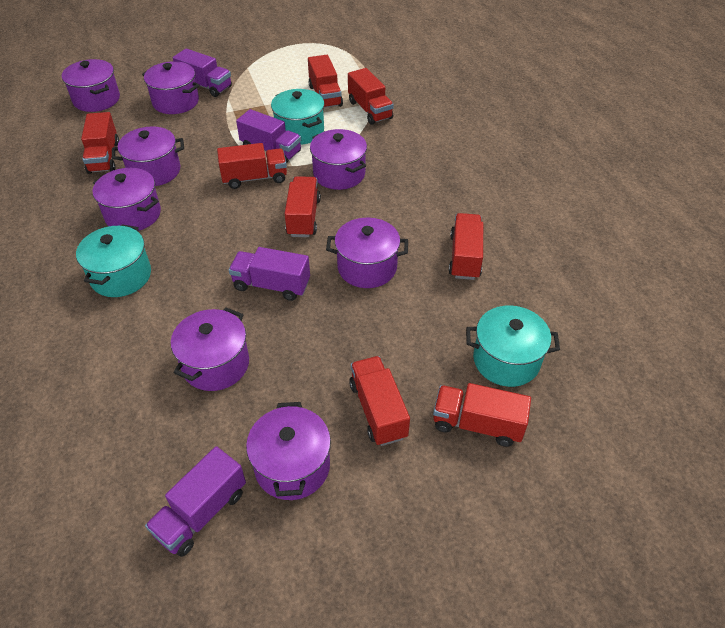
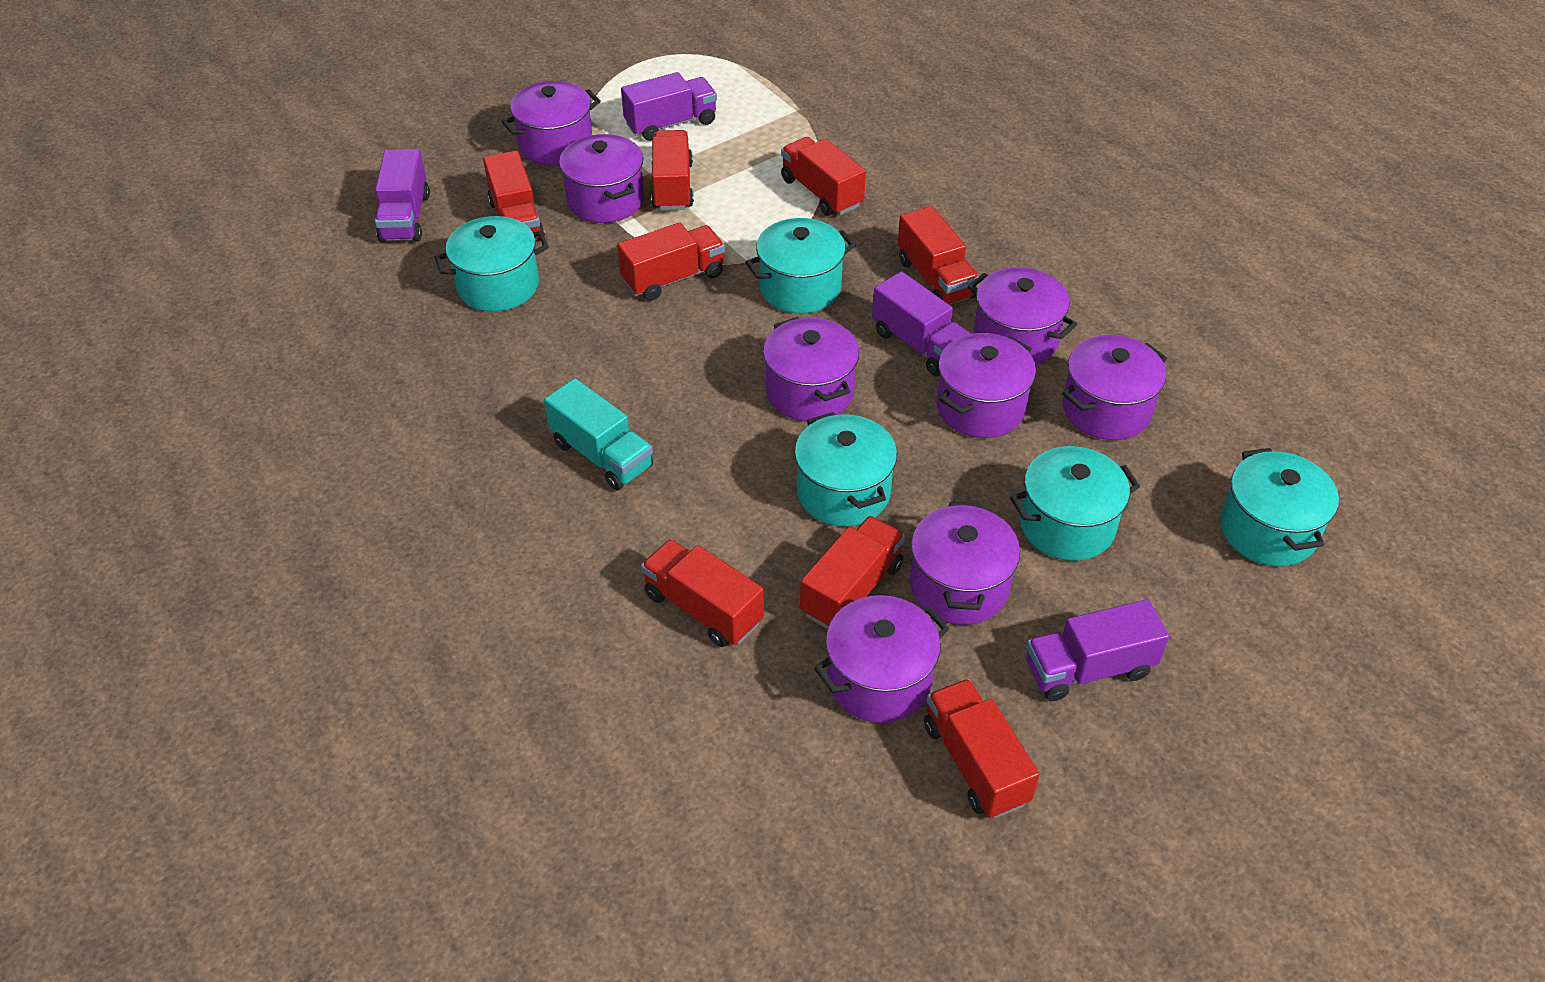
turquoise pot: 3 -> 5
turquoise truck: 0 -> 1

